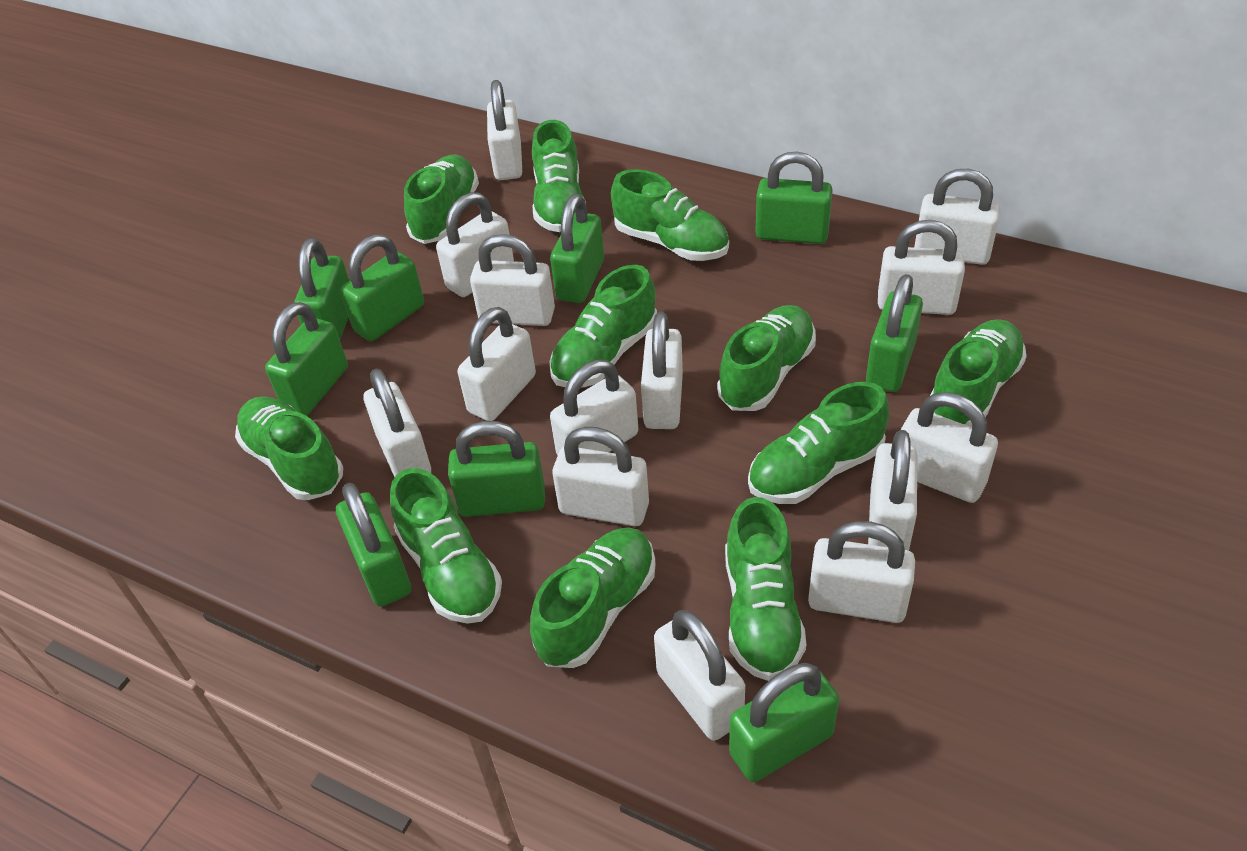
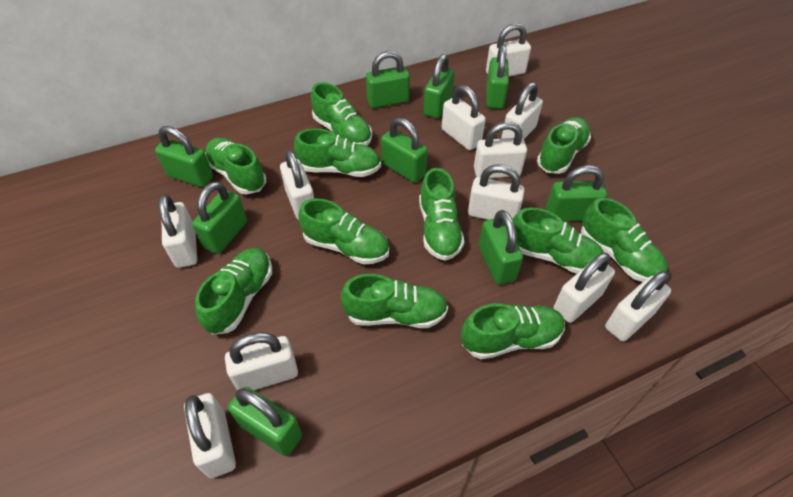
white padlock: 14 -> 11

